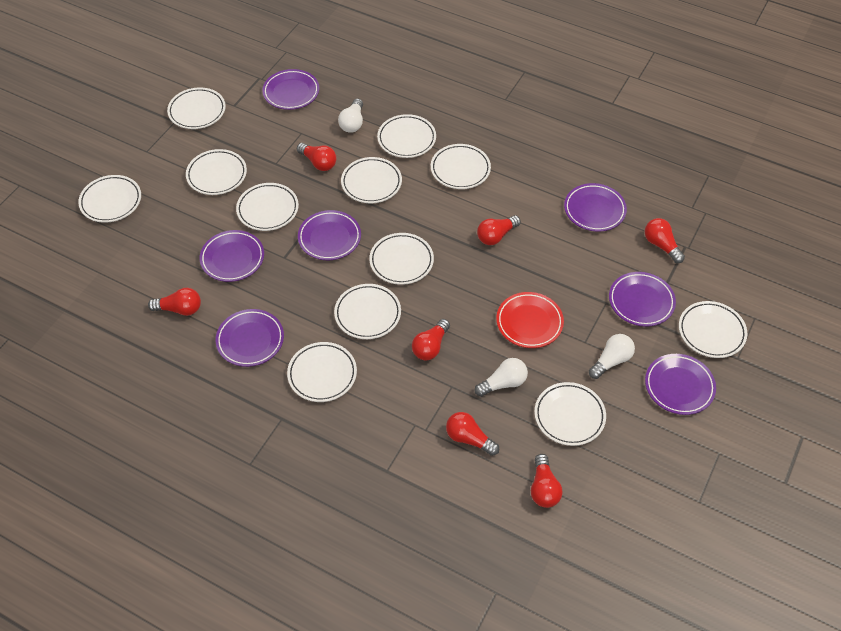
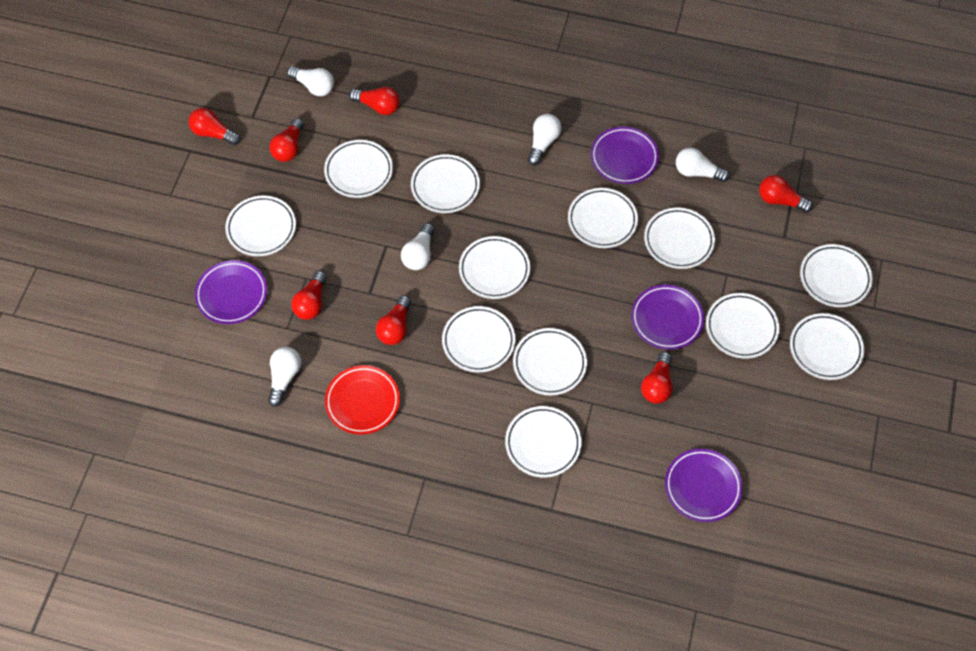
purple plate: 7 -> 4
white light bulb: 3 -> 5

